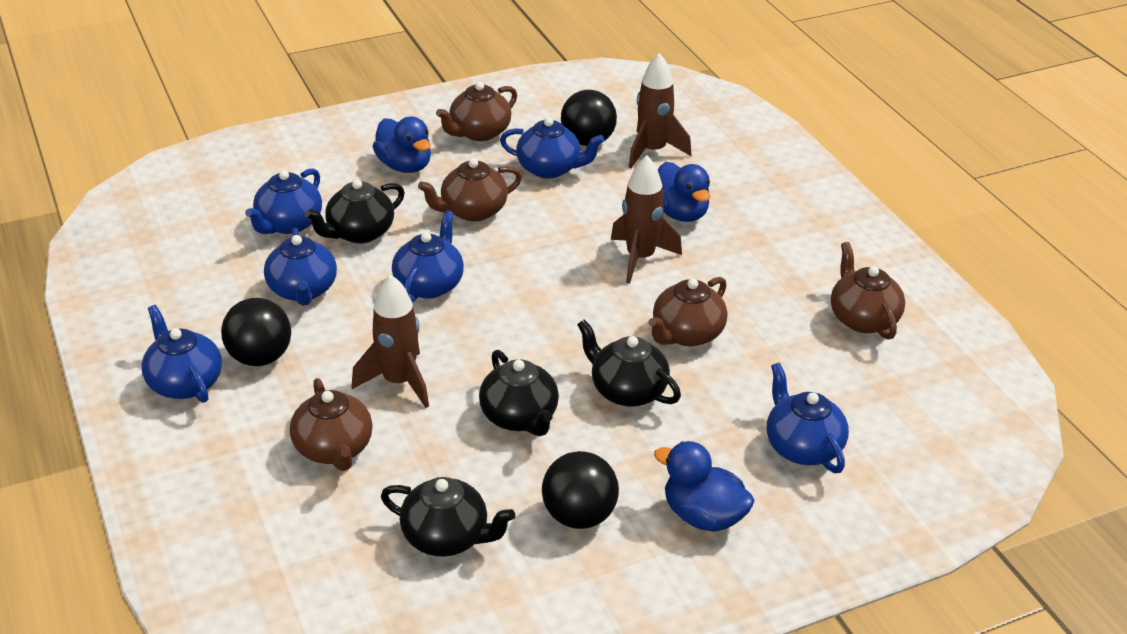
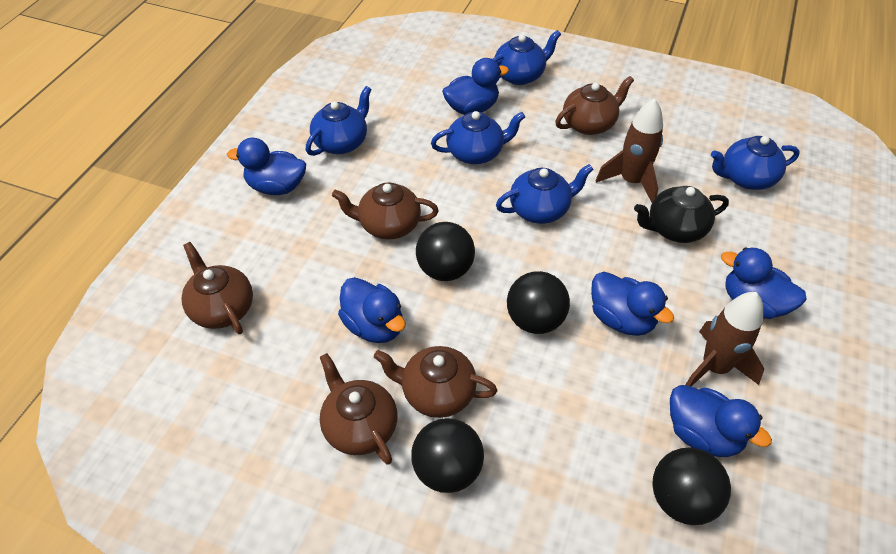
black ball: 3 -> 4
black teapot: 4 -> 1
blue duck: 3 -> 6
blue teapot: 6 -> 5
brown rocket: 3 -> 2

